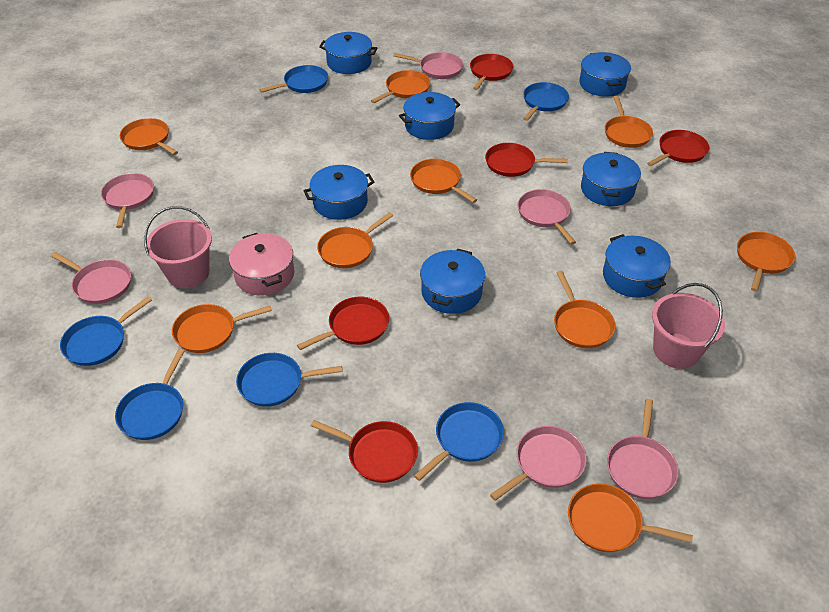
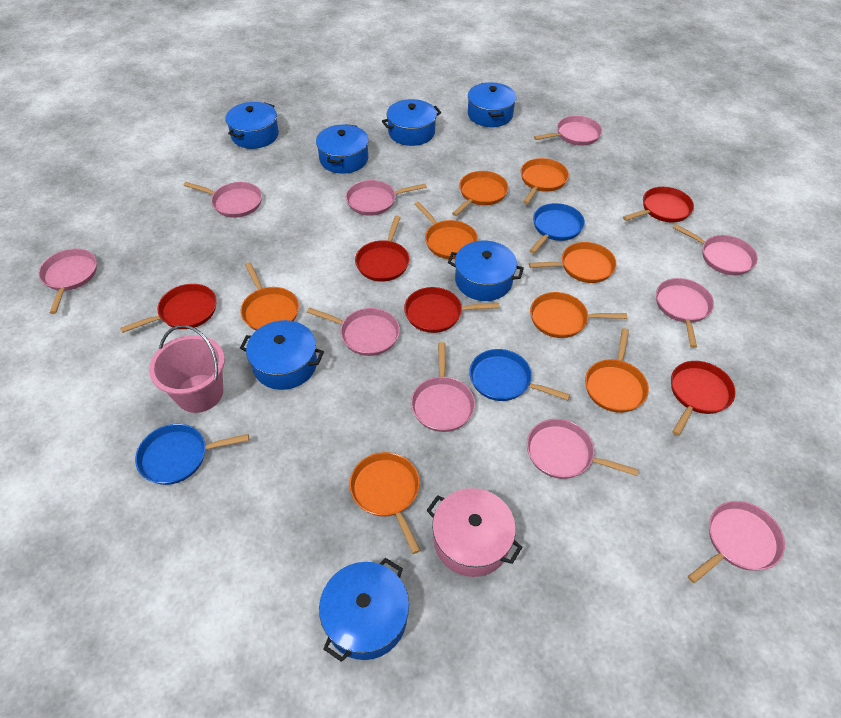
blue pan: 6 -> 3
orange pan: 9 -> 8
pink bucket: 2 -> 1
pink pan: 6 -> 10

